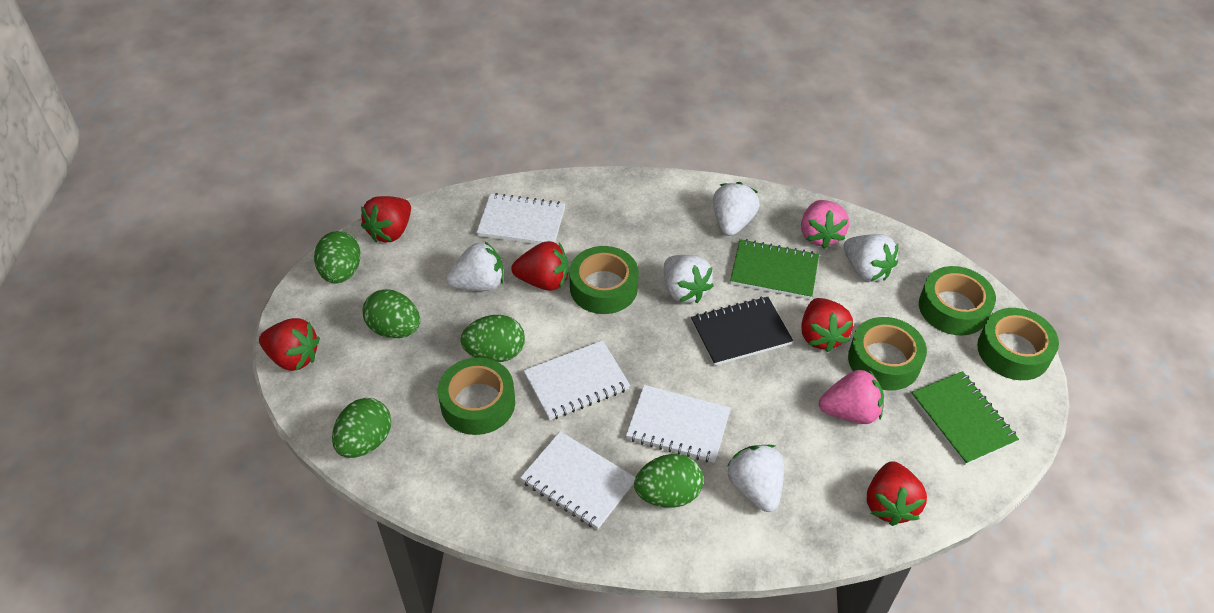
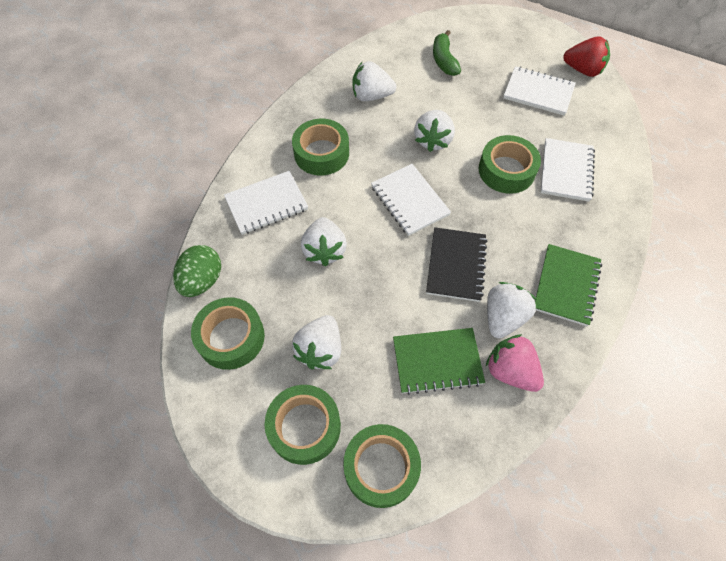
green banana: 0 -> 1
green egg: 5 -> 1
pink strawberry: 2 -> 1
red strawberry: 5 -> 1

